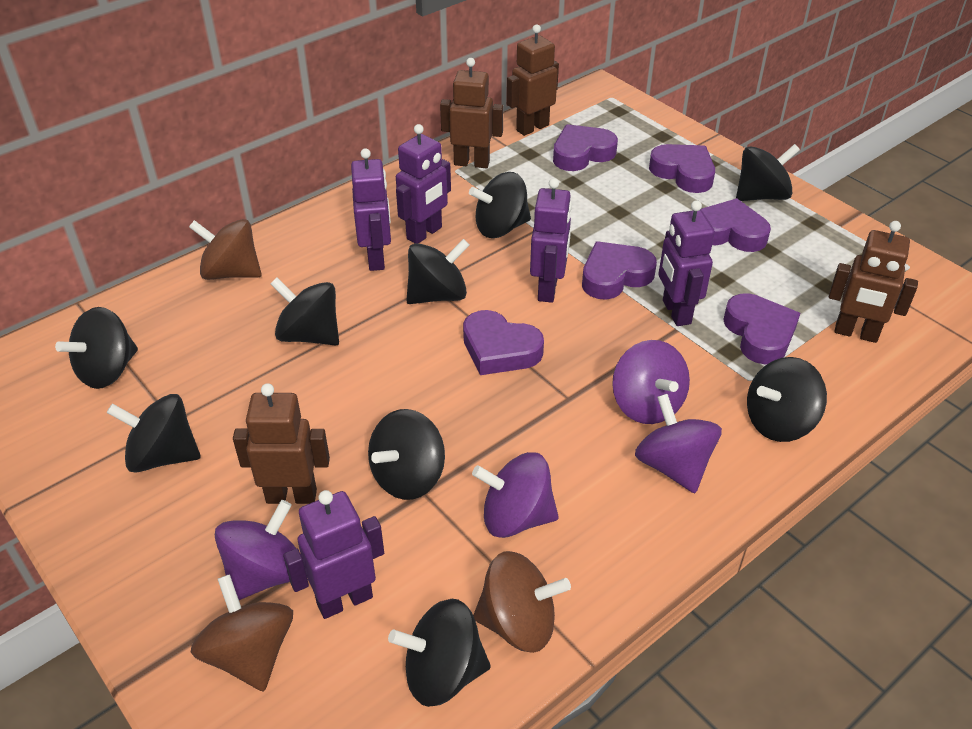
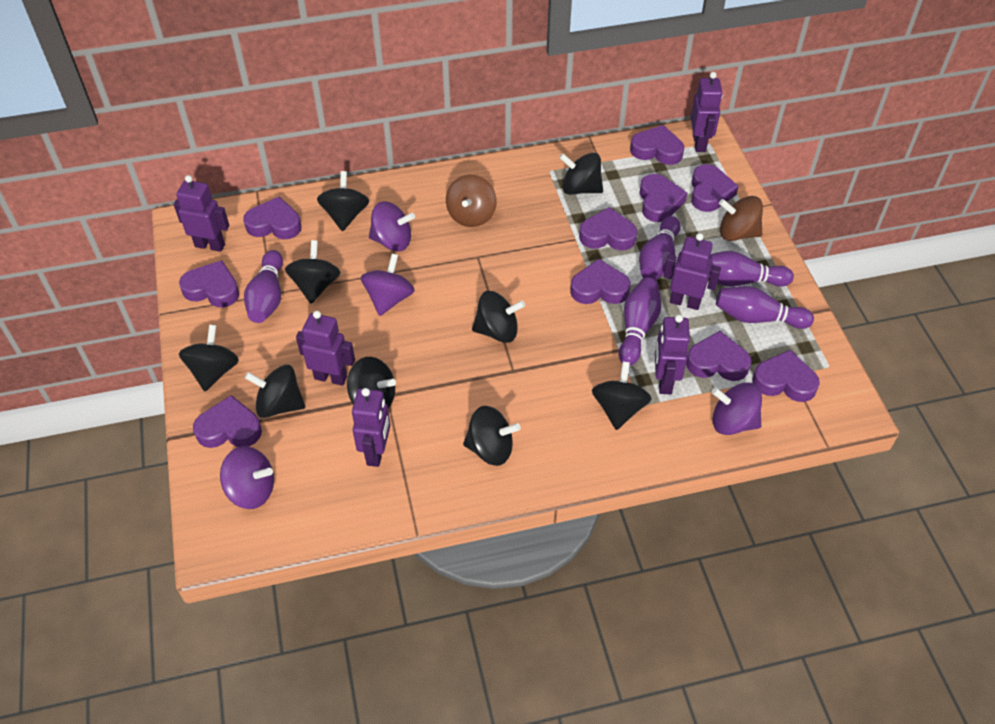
brown robot: 4 -> 0
brown spinning top: 3 -> 2
purple bowling pin: 0 -> 5
purple heart: 6 -> 10
purple robot: 5 -> 6

